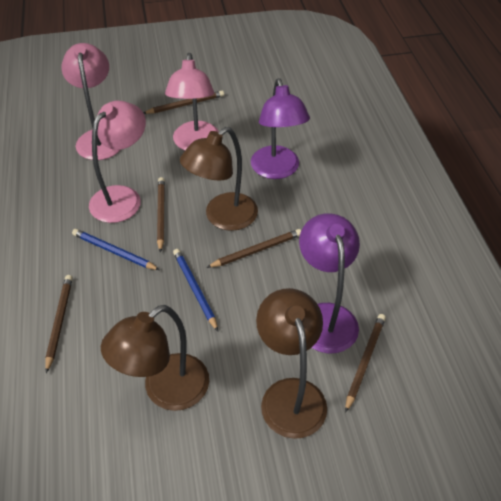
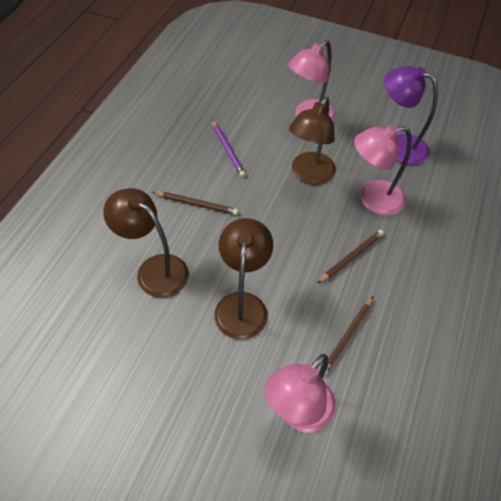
blue pencil: 2 -> 0
brown pencil: 5 -> 3
purple lamp: 2 -> 1
purple pencil: 0 -> 1

